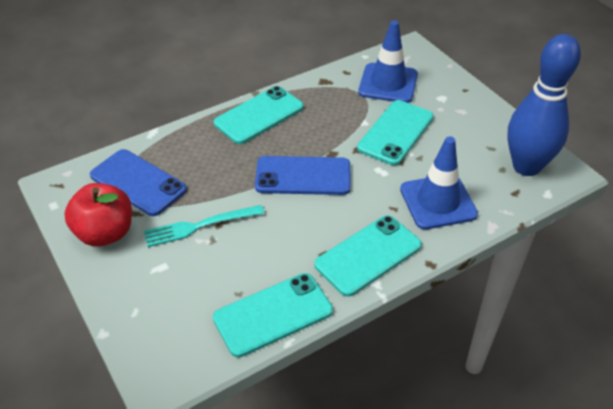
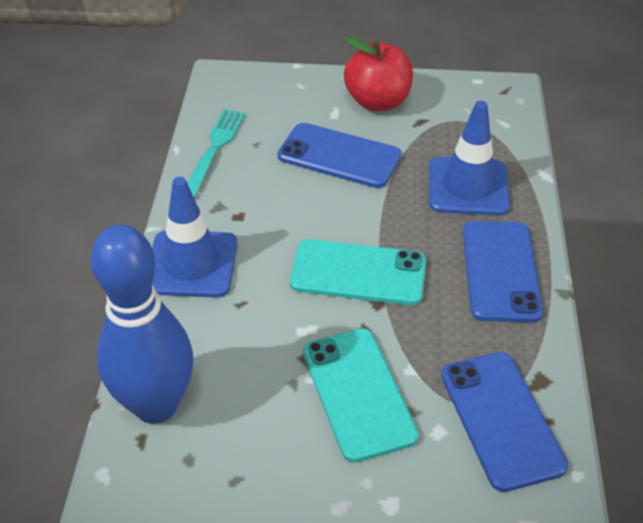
blue phone: 2 -> 3
turquoise phone: 4 -> 2

